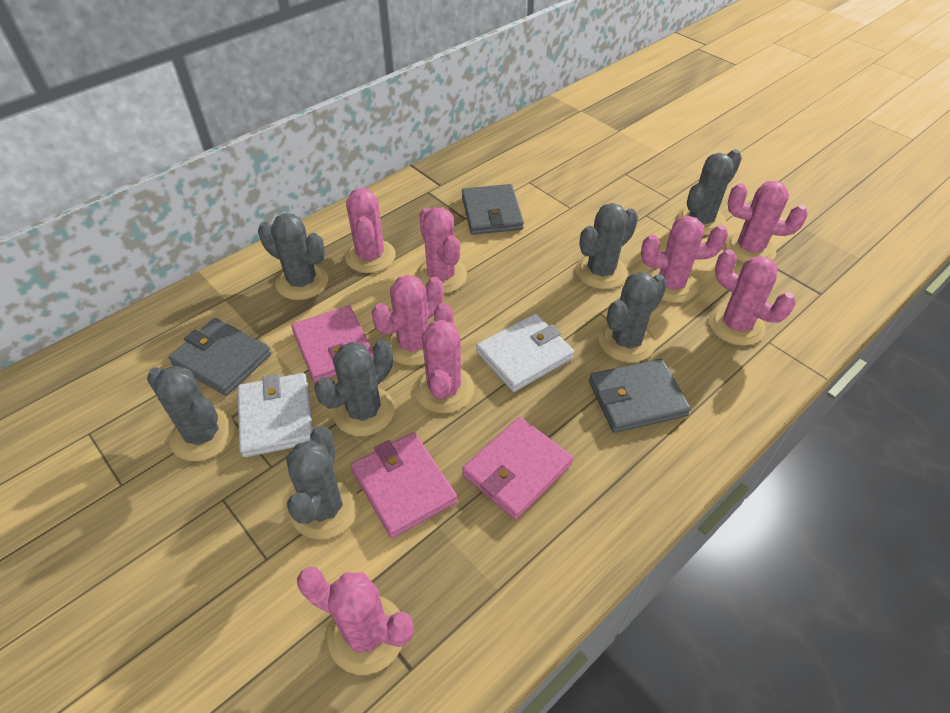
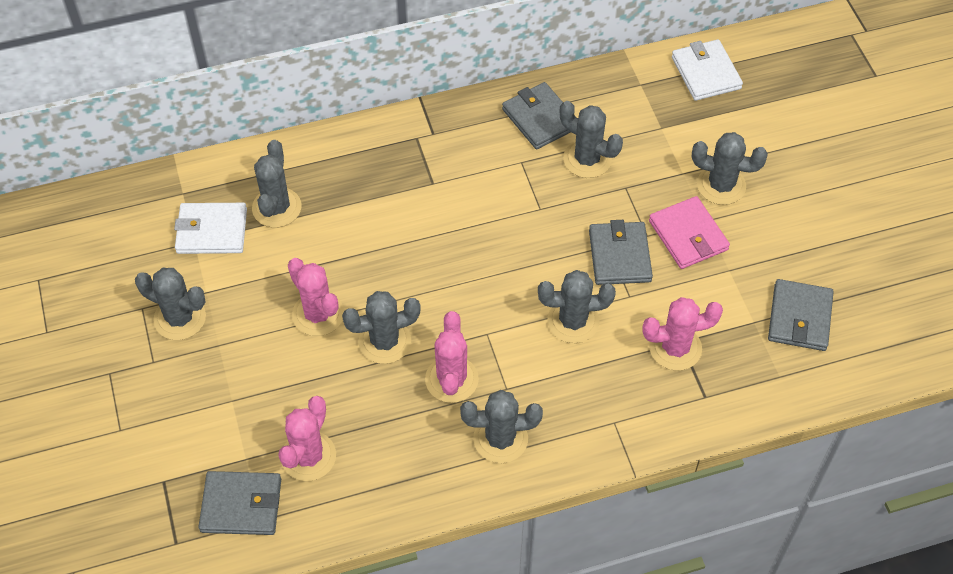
grey wallet: 3 -> 4
pink cactus: 8 -> 4
pink wallet: 3 -> 1

